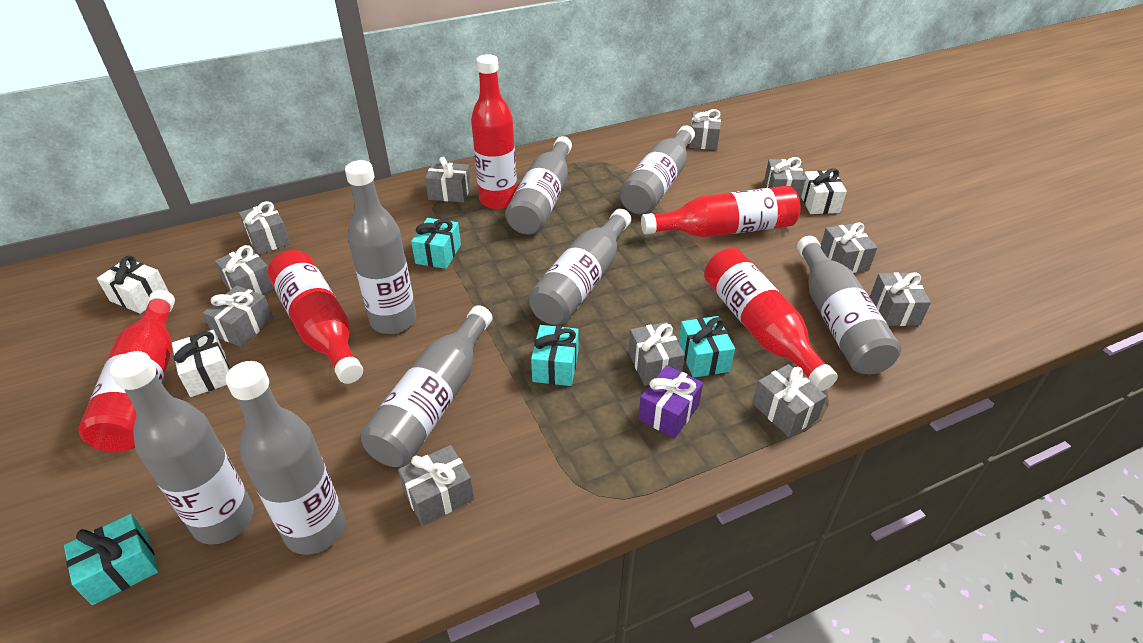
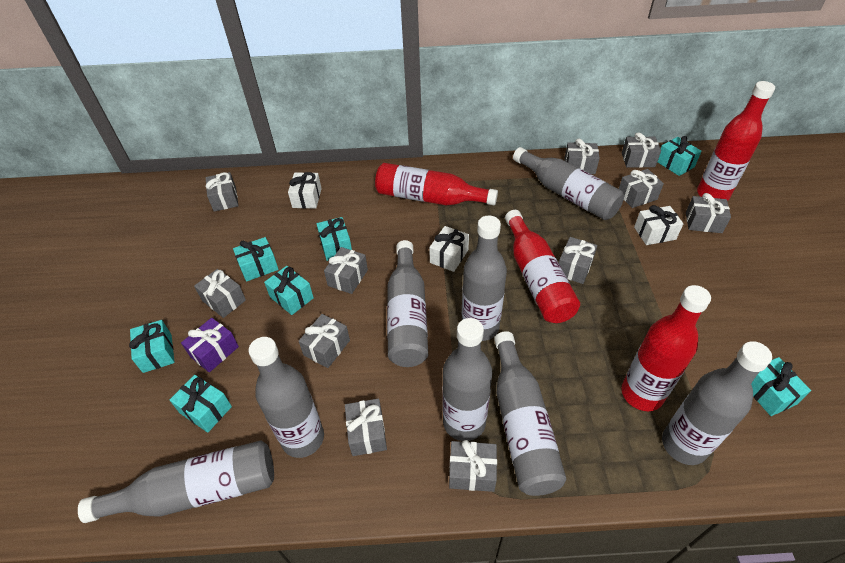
red bottle: 5 -> 4
turquoise gift: 4 -> 7

